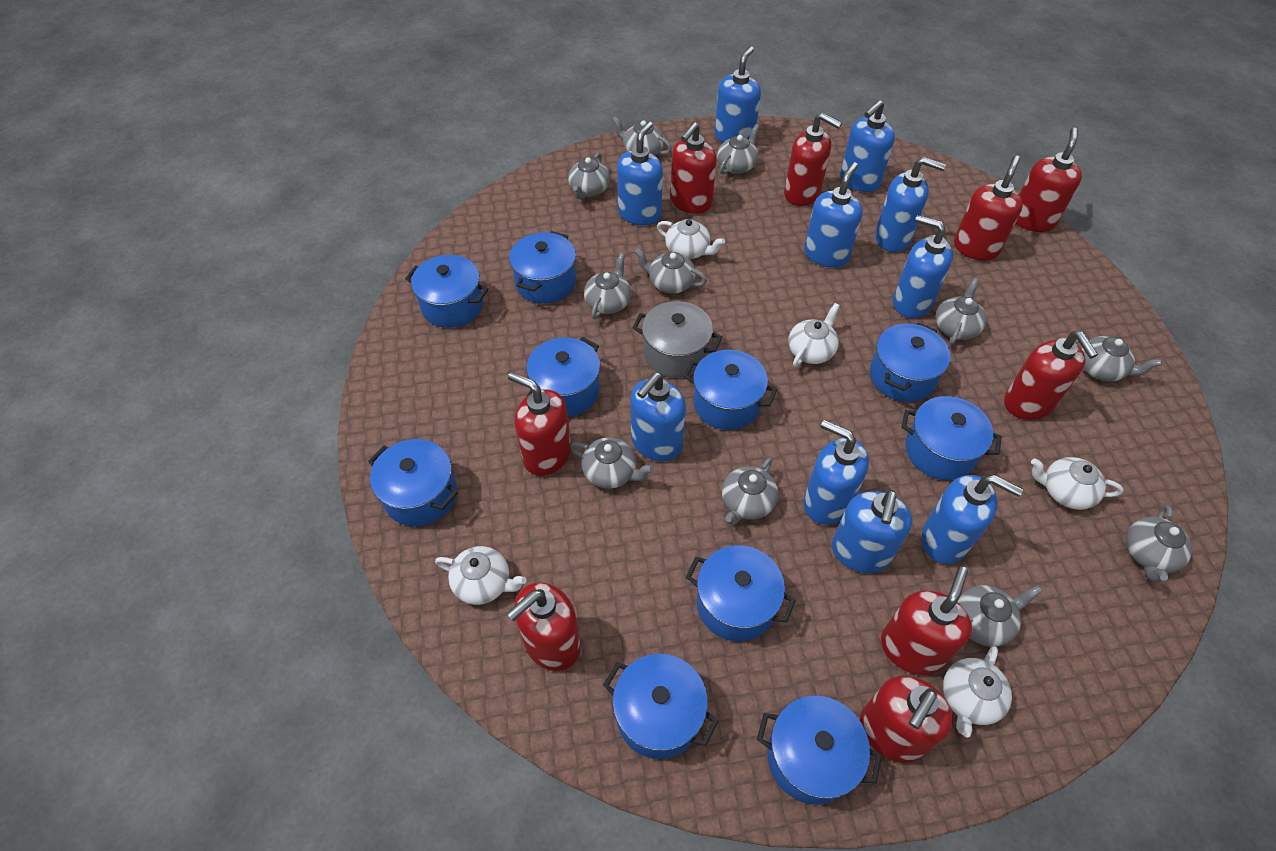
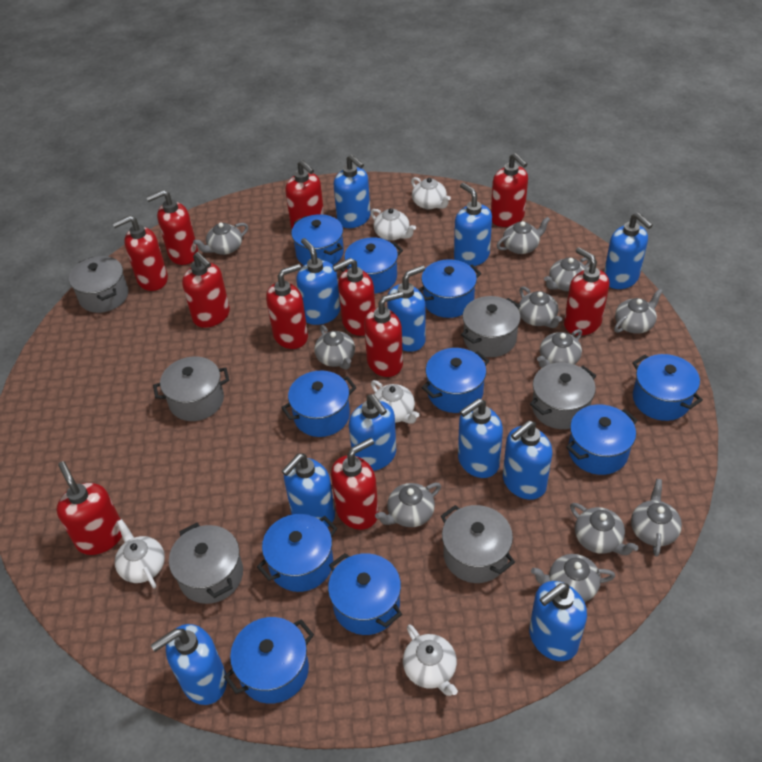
blue soap dispenser: 10 -> 11
grey pot: 1 -> 6
red soap dispenser: 9 -> 11

